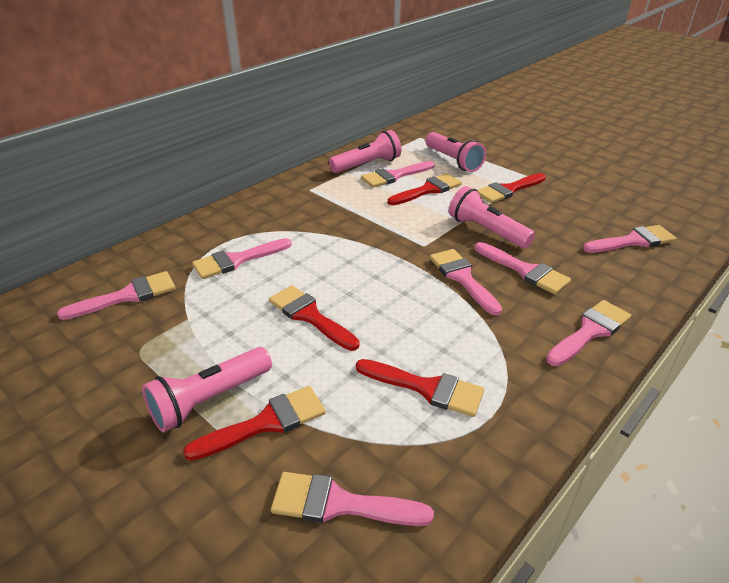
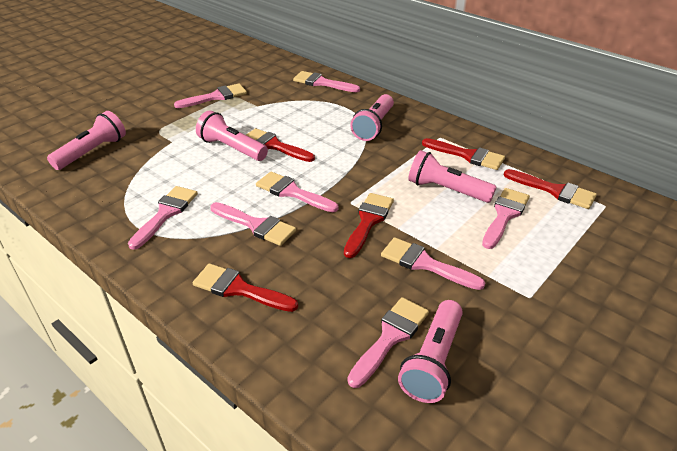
pink flashlight: 4 -> 5

